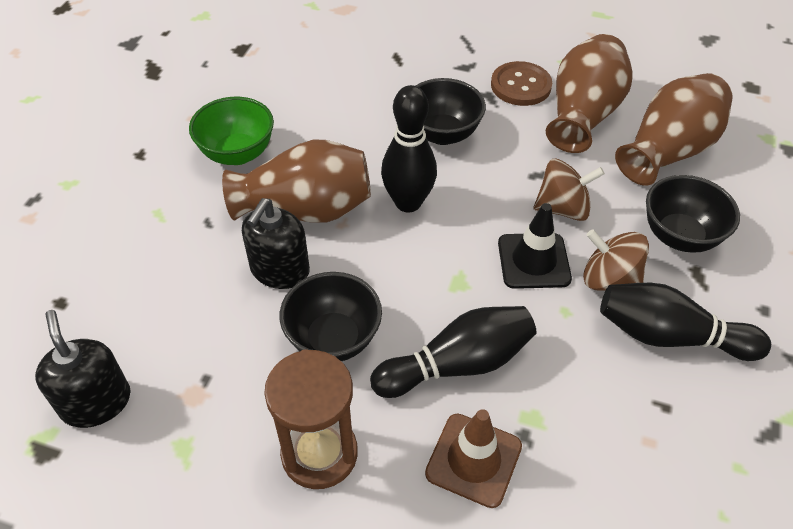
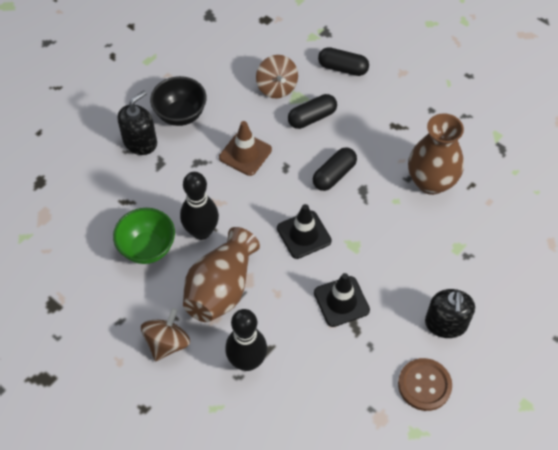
black bowl: 3 -> 1
black bowling pin: 3 -> 2
black capsule: 0 -> 3
black traffic cone: 1 -> 2
brown hourglass: 1 -> 0
brown vase: 3 -> 2

